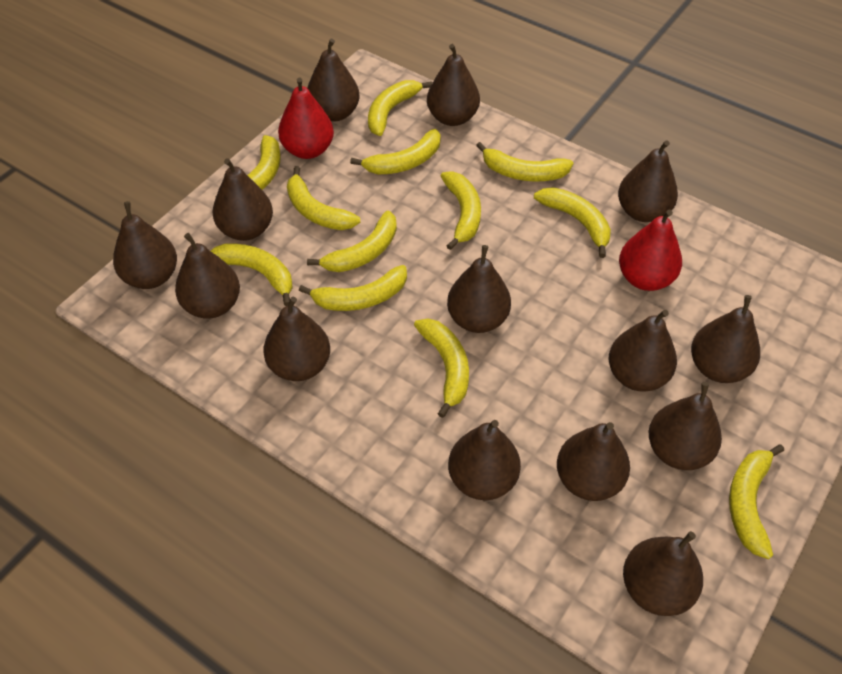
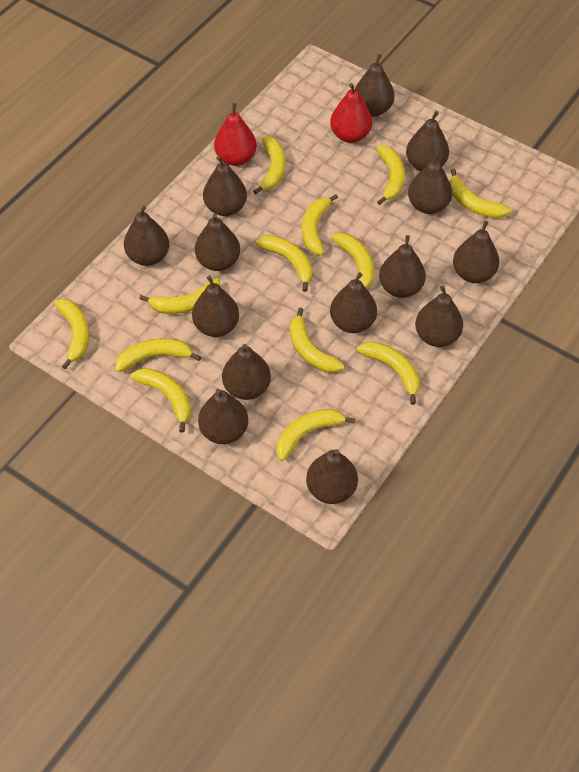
yellow banana: 12 -> 13

